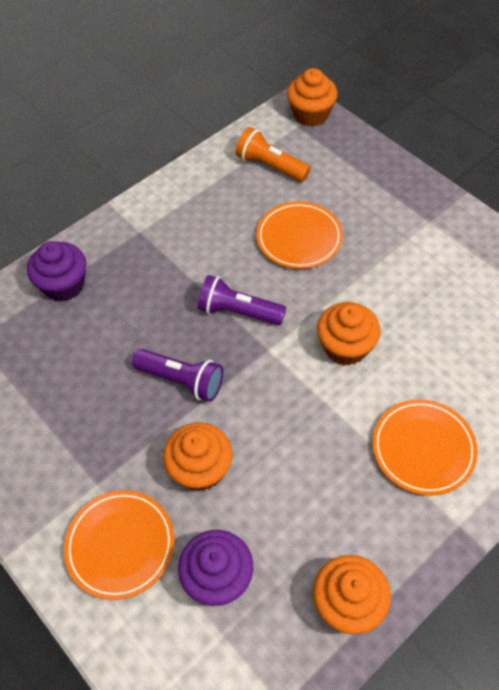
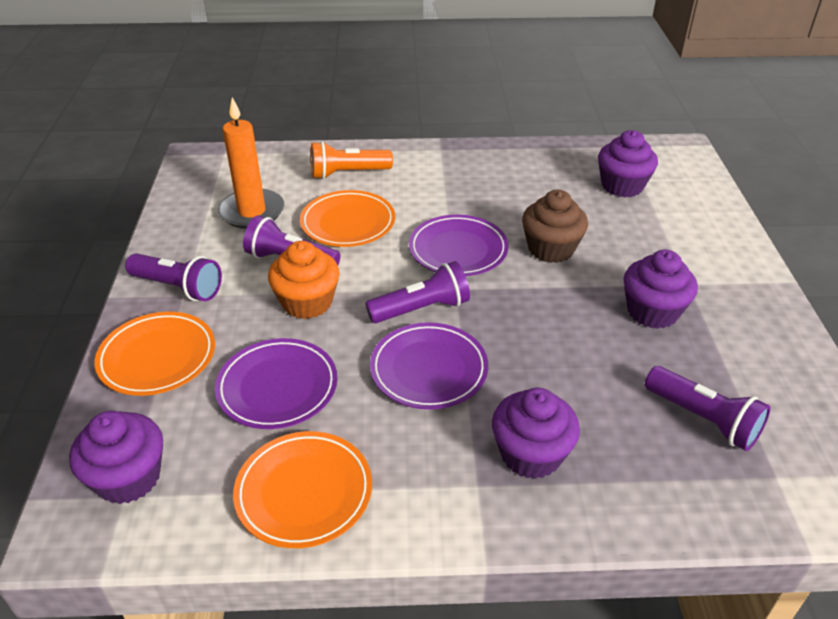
brown cupcake: 0 -> 1
orange candle: 0 -> 1
orange cupcake: 4 -> 1
purple cupcake: 2 -> 4
purple flashlight: 2 -> 4
purple plate: 0 -> 3

